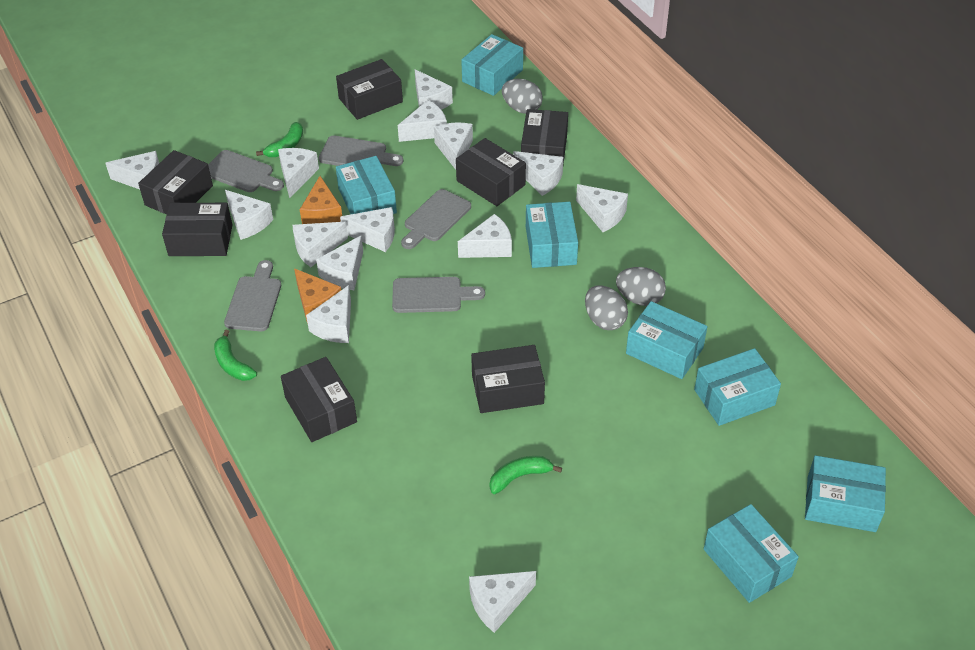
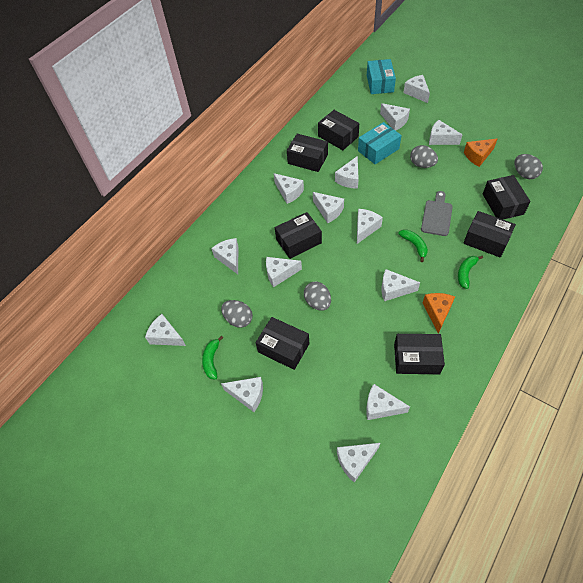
grey cutting board: 5 -> 1
grey egg: 3 -> 4
turquoise box: 7 -> 2

